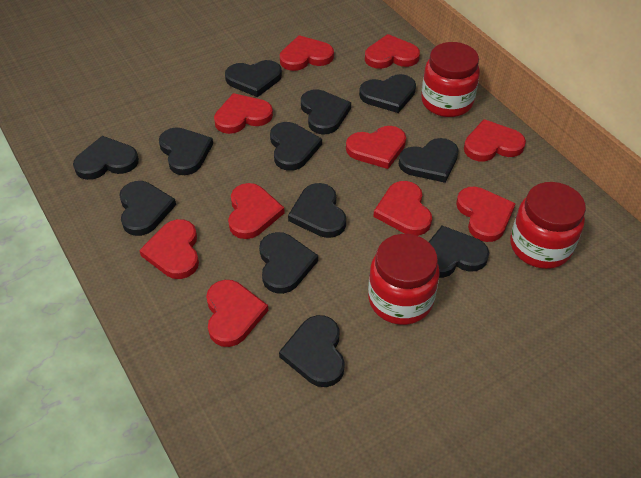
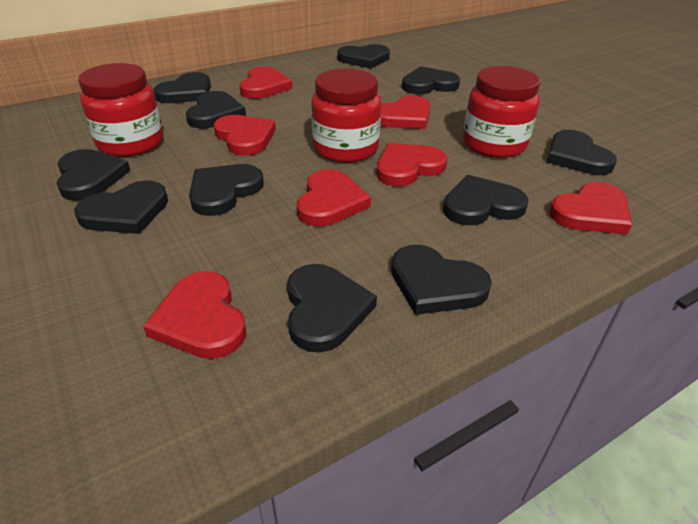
black heart: 12 -> 11
red heart: 10 -> 7

